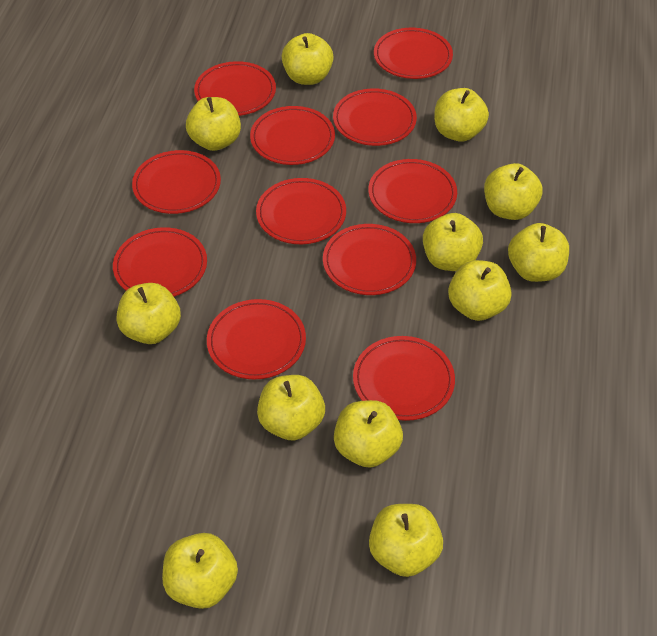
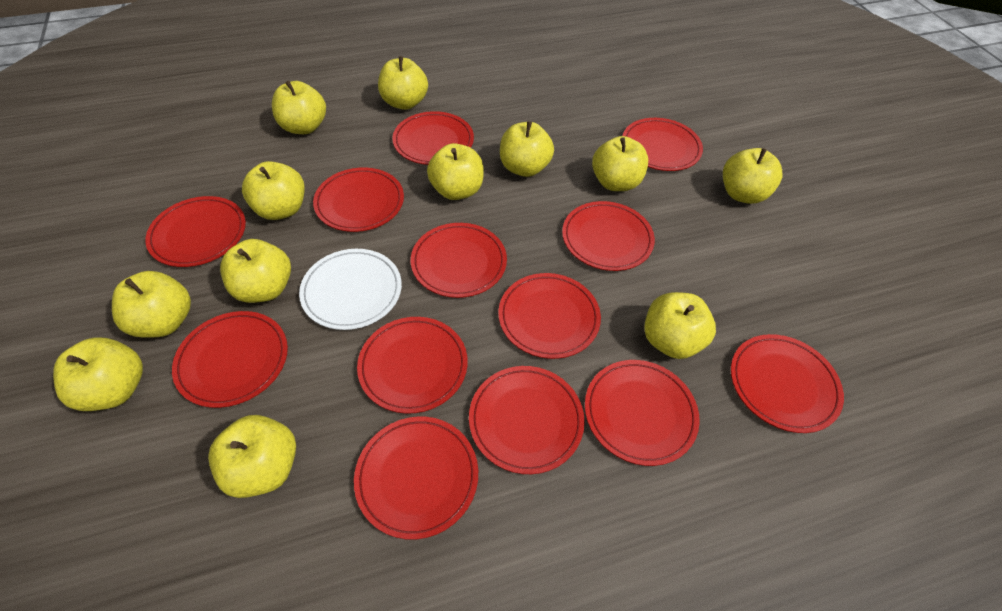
red plate: 11 -> 13
white plate: 0 -> 1

